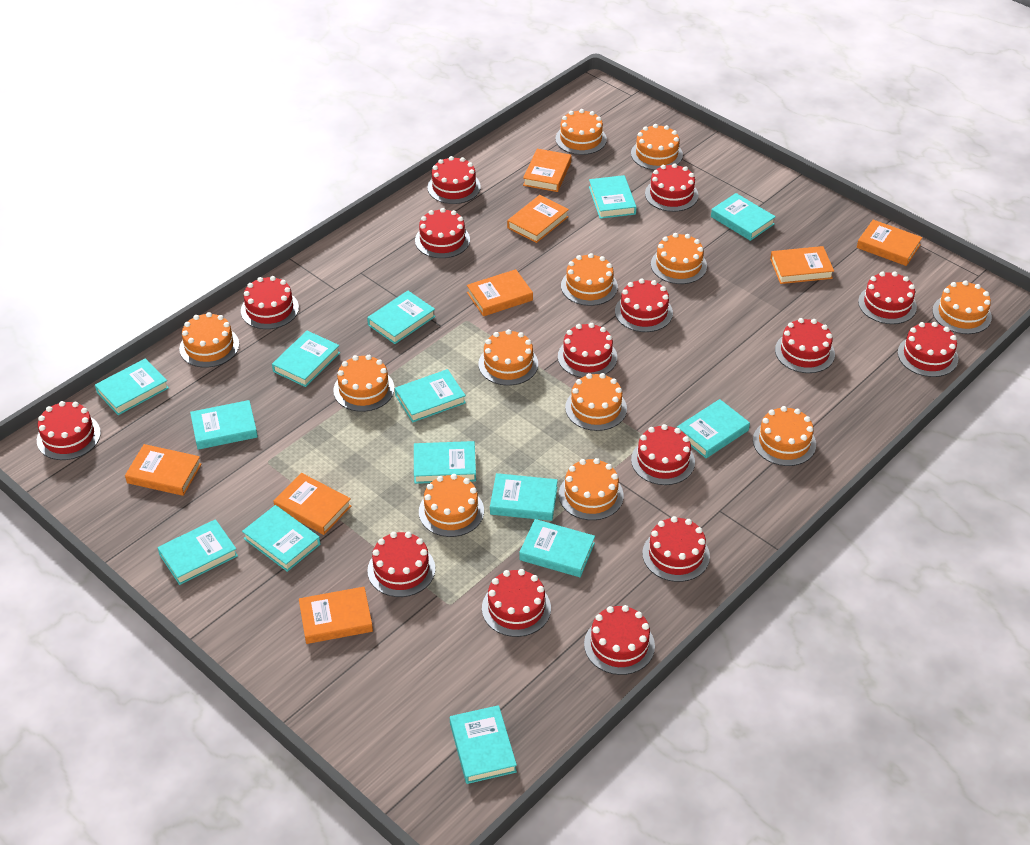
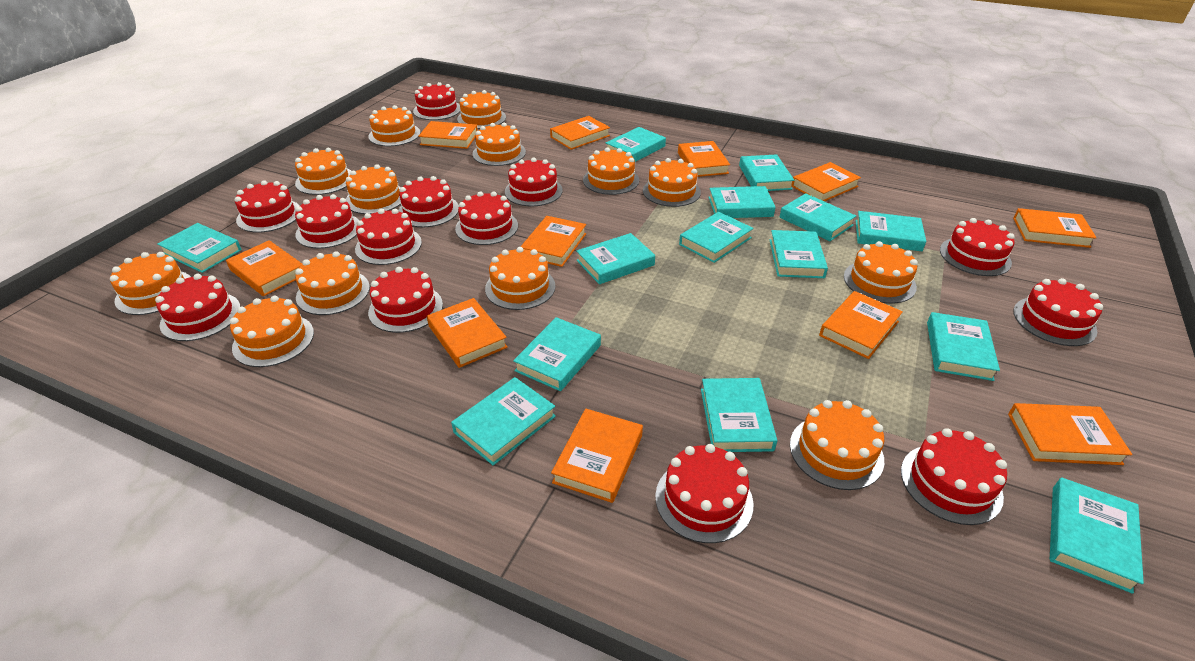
orange book: 8 -> 11
orange cake: 12 -> 13
red cake: 15 -> 13

